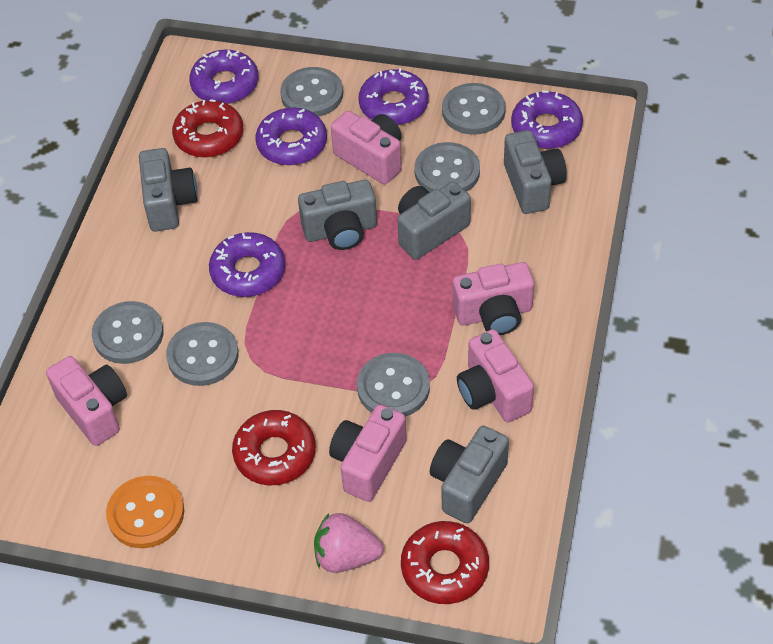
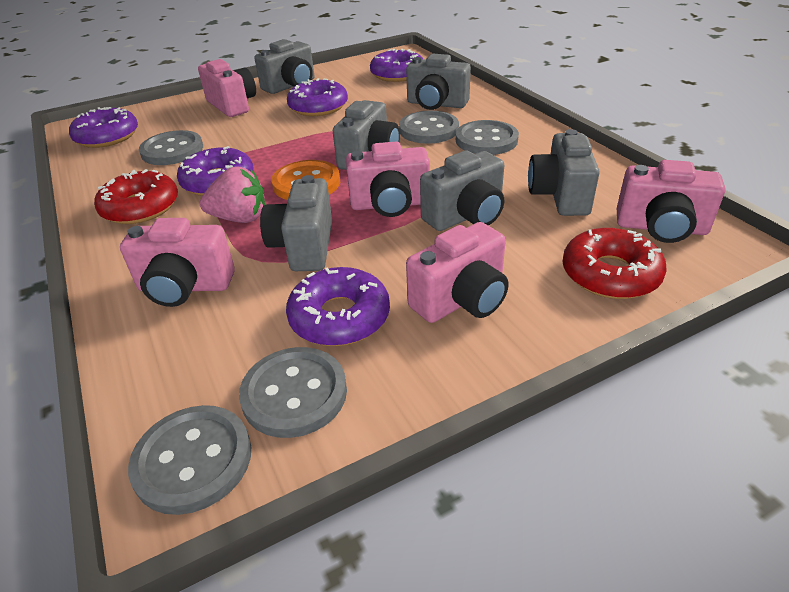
grey button: 6 -> 5
grey camera: 5 -> 6
red donut: 3 -> 2

